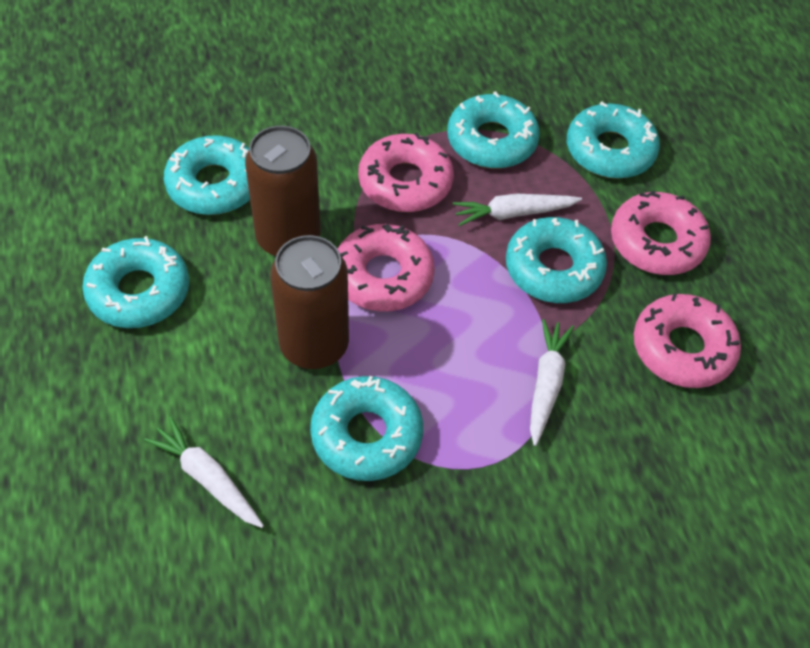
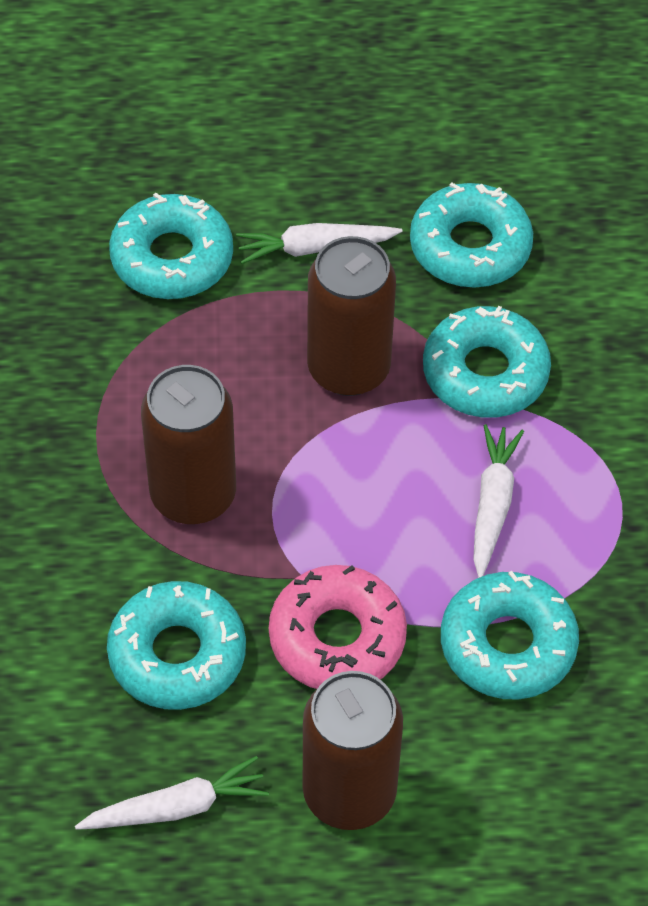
brown can: 2 -> 3
pink donut: 4 -> 1
turquoise donut: 6 -> 5

